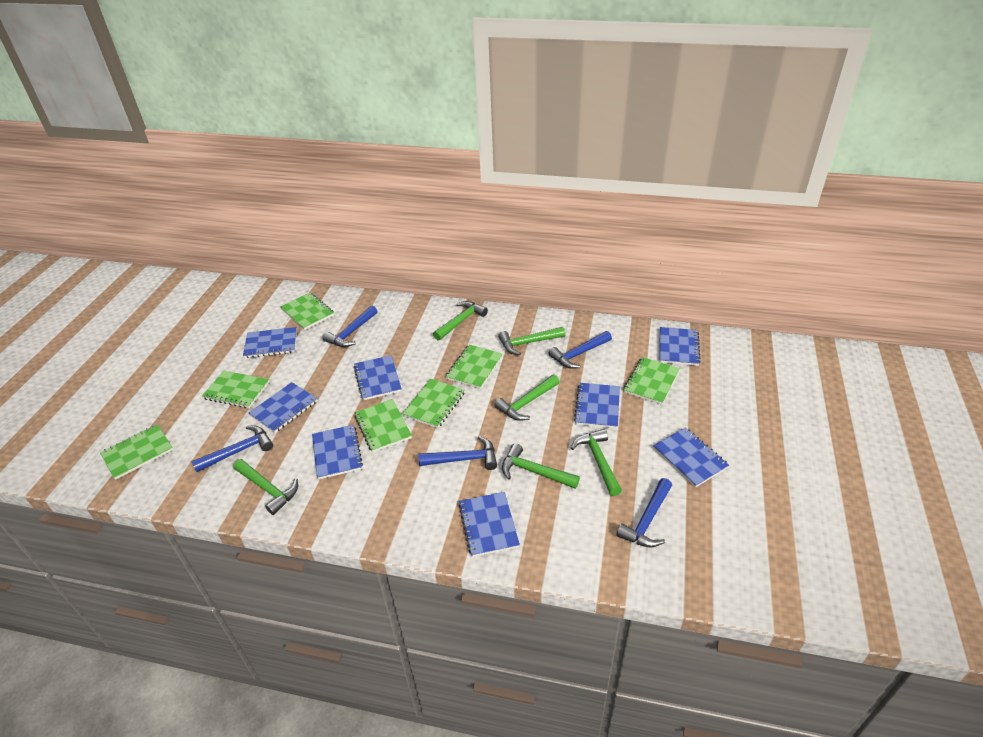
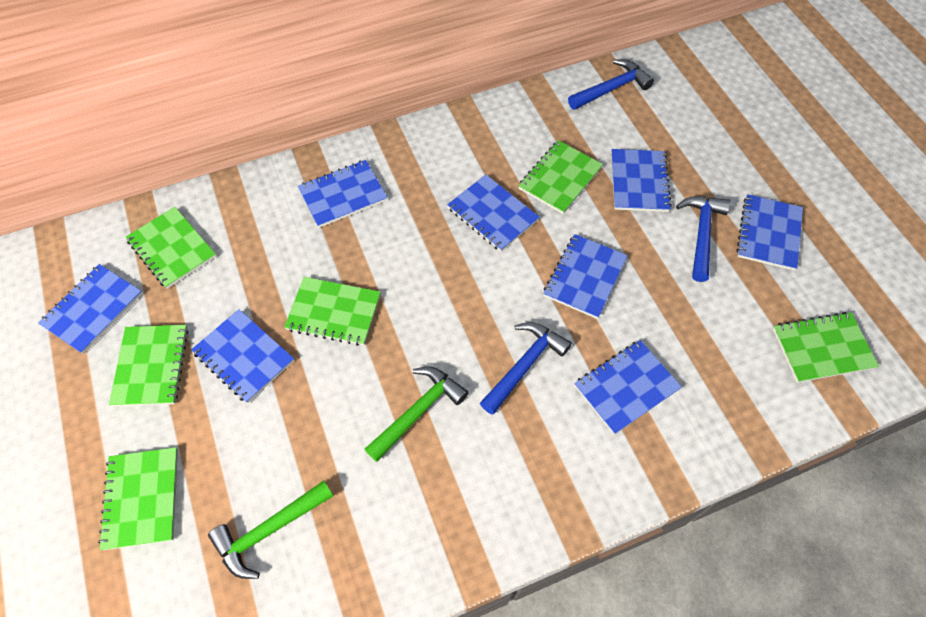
blue hammer: 5 -> 3
green hammer: 6 -> 2
green notebook: 7 -> 6

